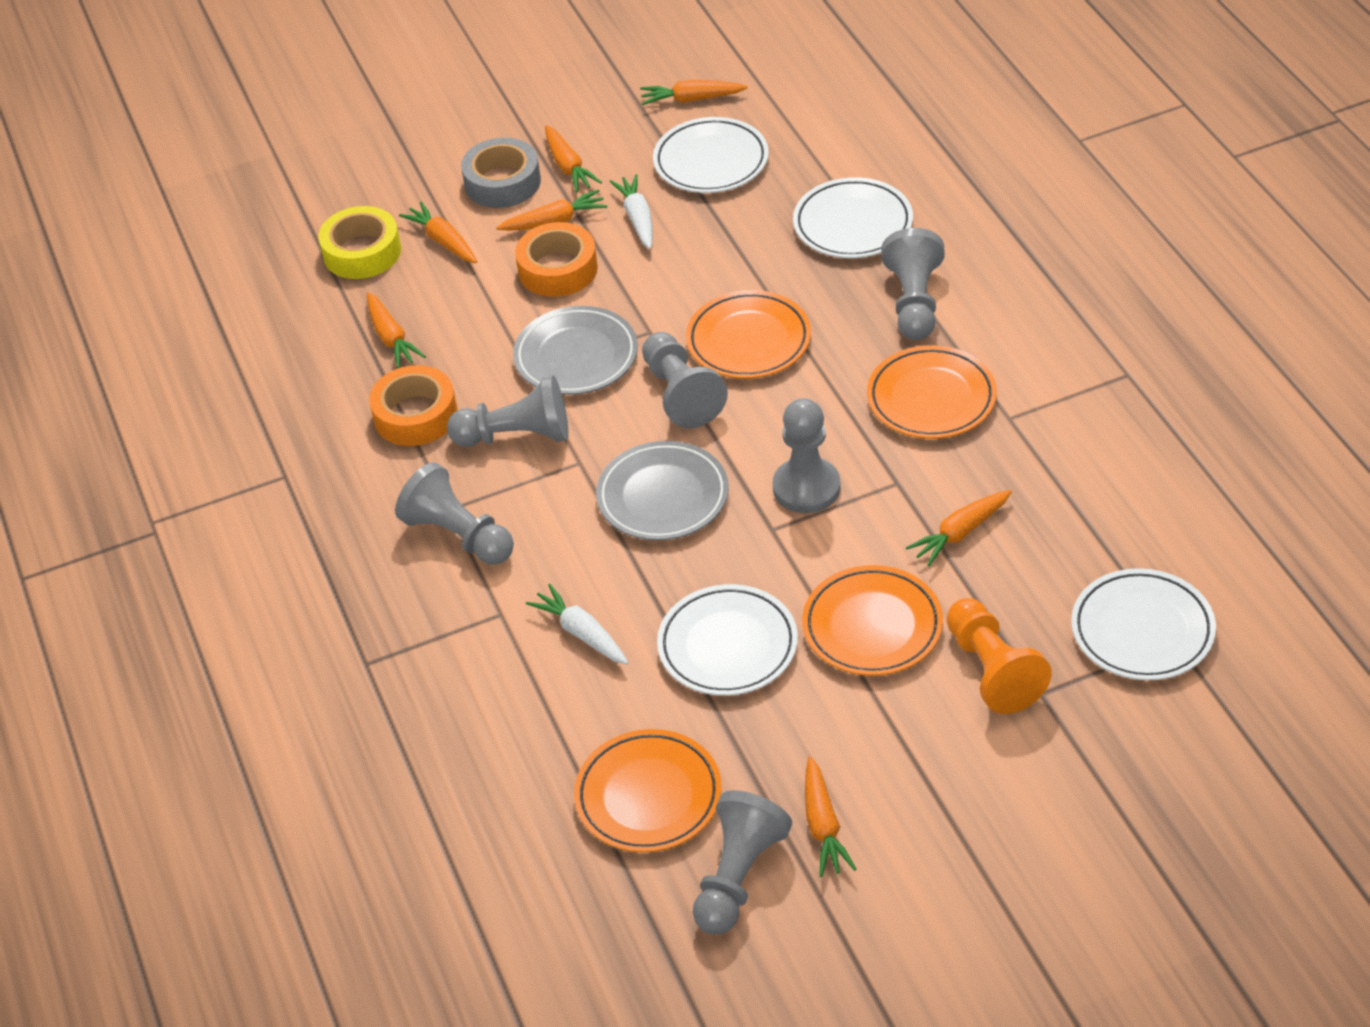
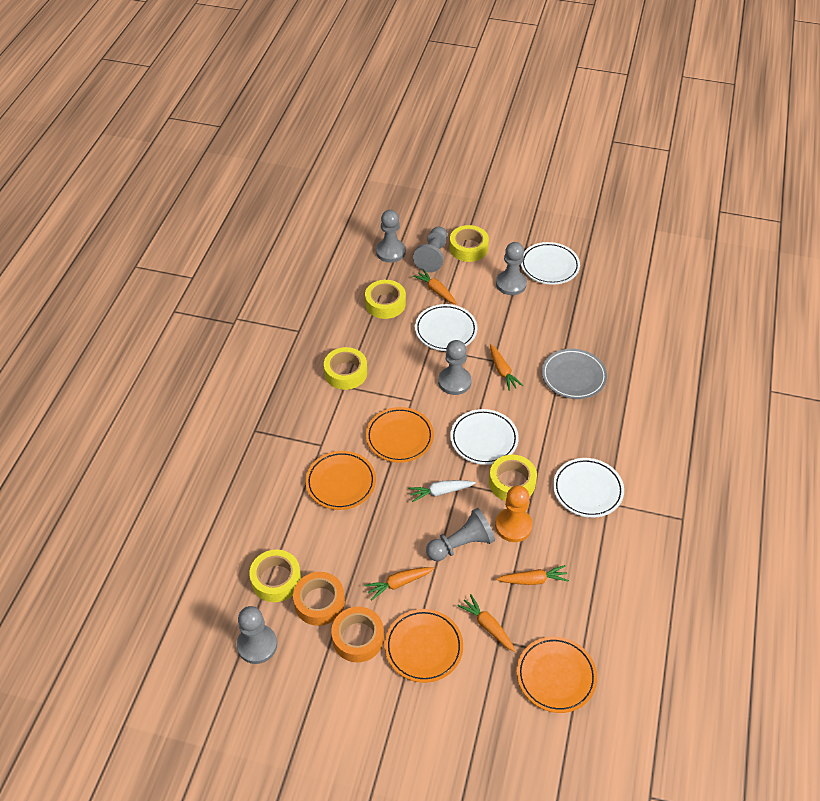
grey plate: 2 -> 1
grey tape: 1 -> 0
orange carrot: 7 -> 5
white carrot: 2 -> 1
yellow tape: 1 -> 5

